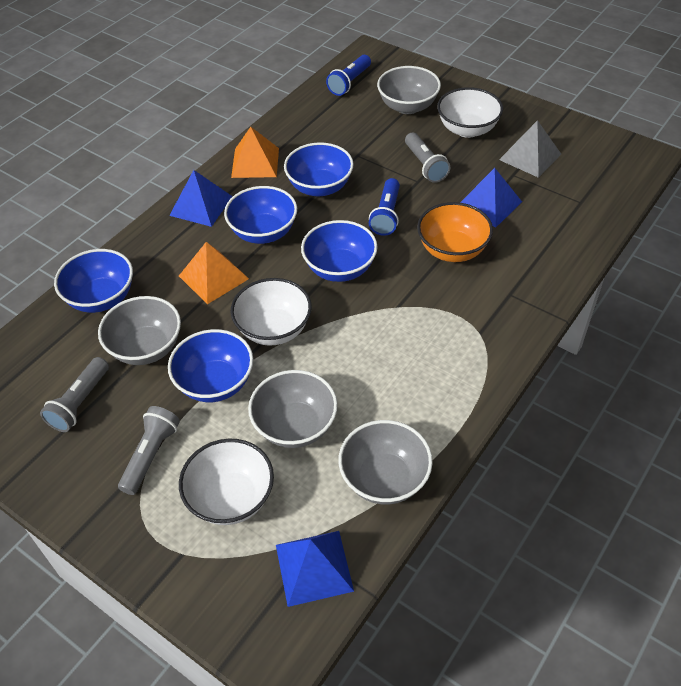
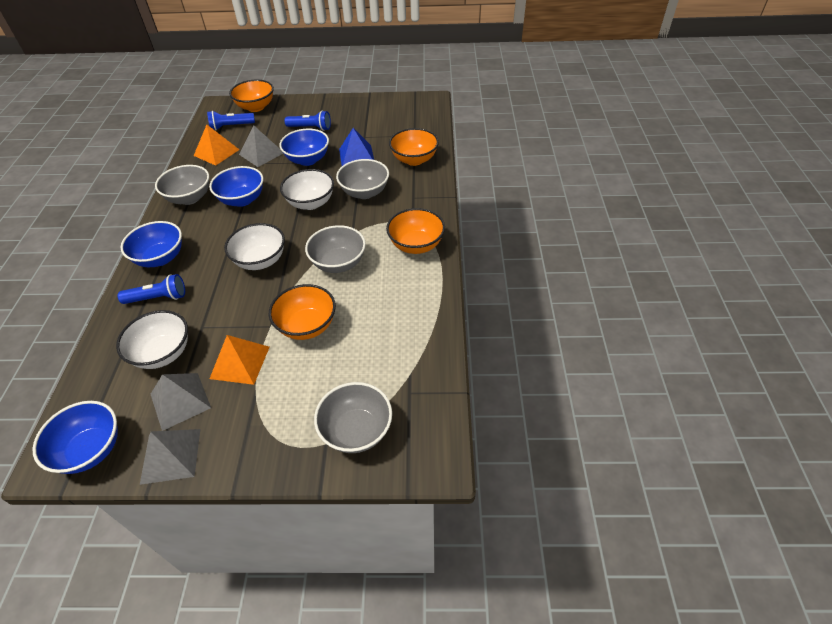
blue bowl: 5 -> 4
blue flashlight: 2 -> 3
blue pyramid: 3 -> 1
grey flashlight: 3 -> 0
grey pyramid: 1 -> 3
orange bowl: 1 -> 4

